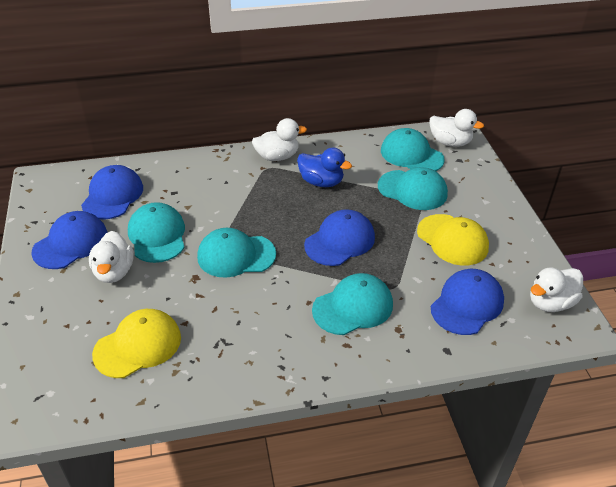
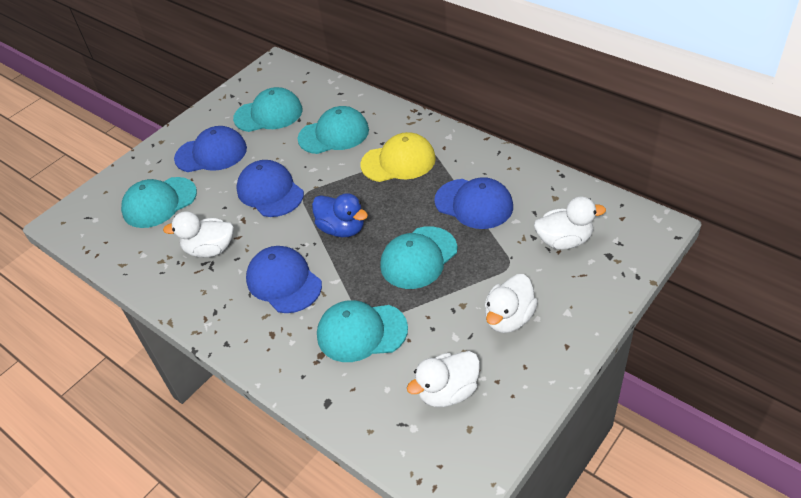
yellow cap: 2 -> 1

